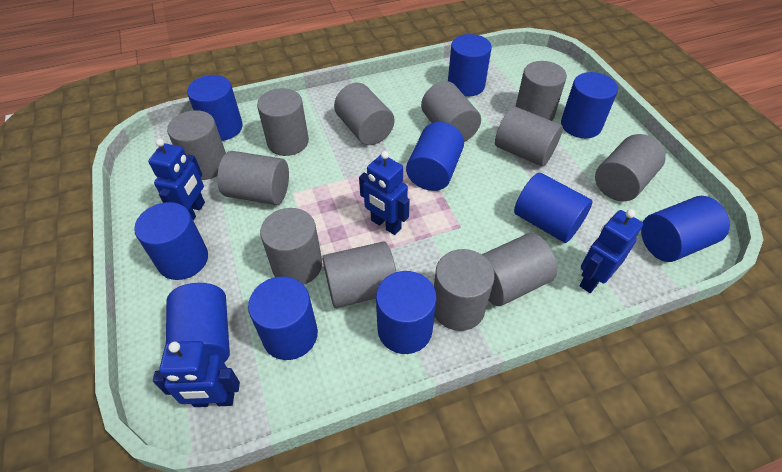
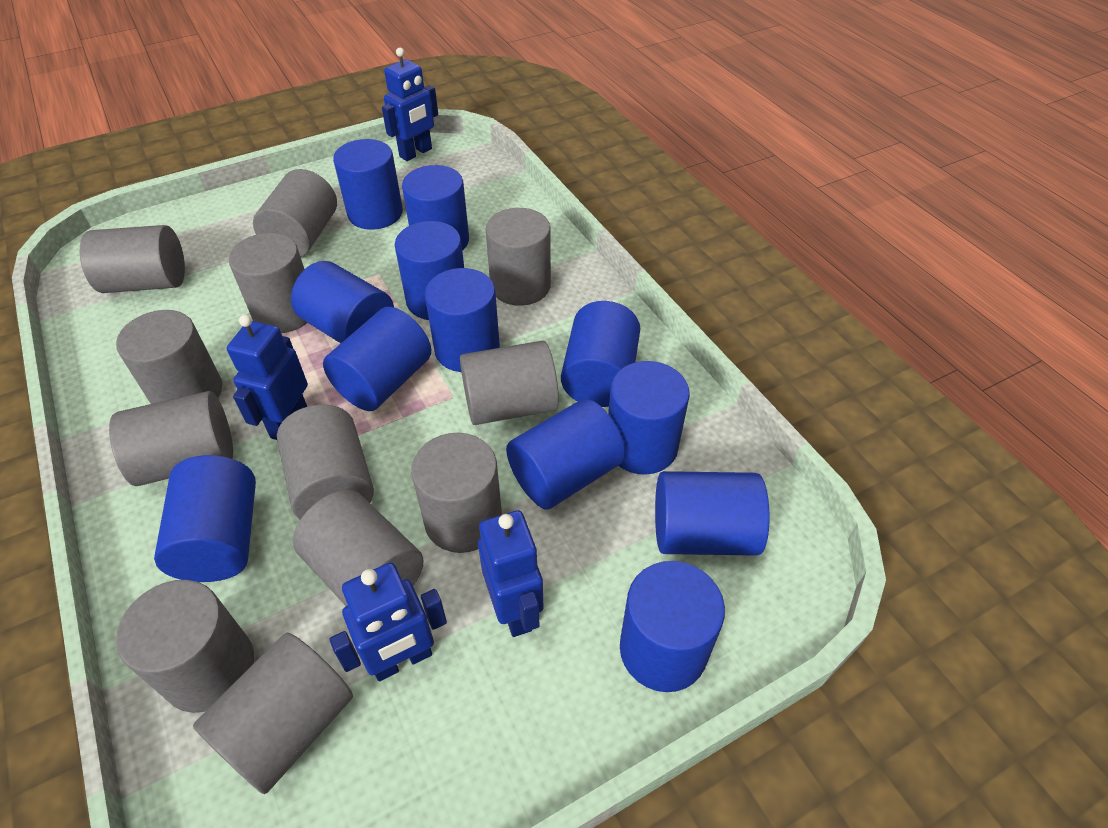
blue cylinder: 10 -> 12

